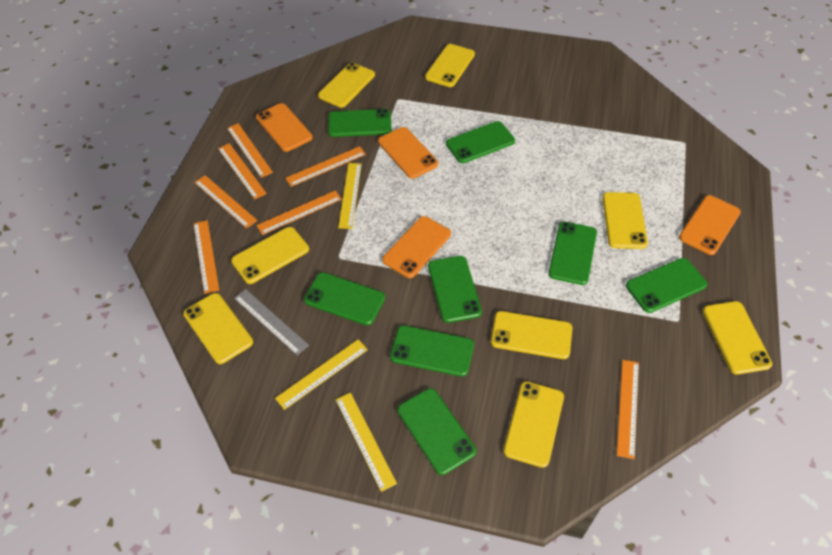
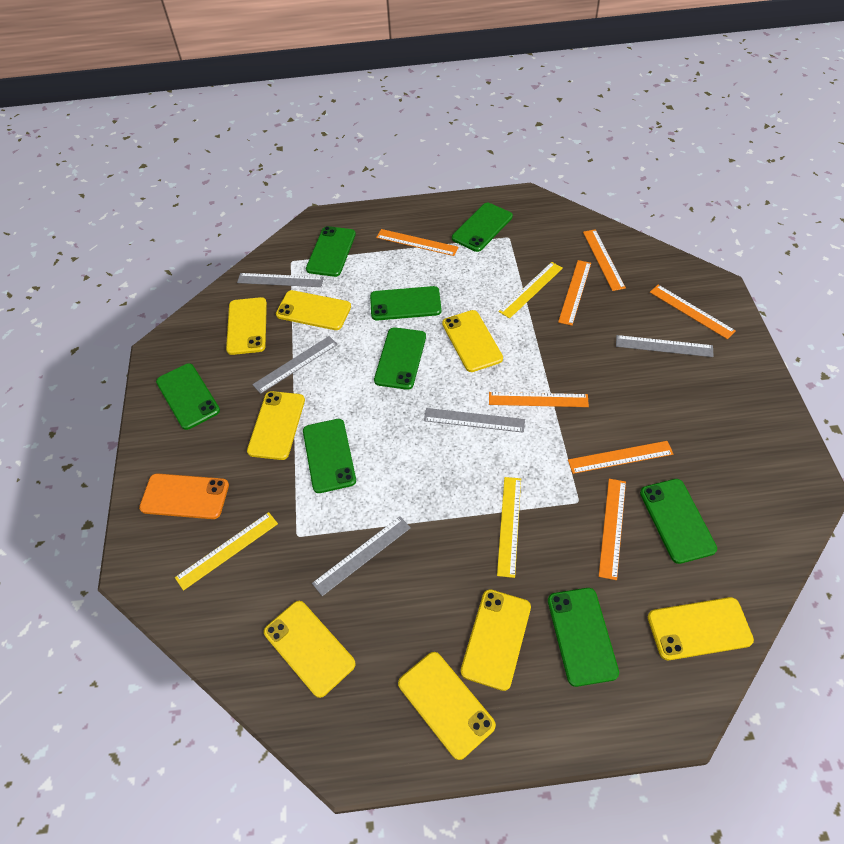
grey ruler: 1 -> 5
orange phone: 4 -> 1

